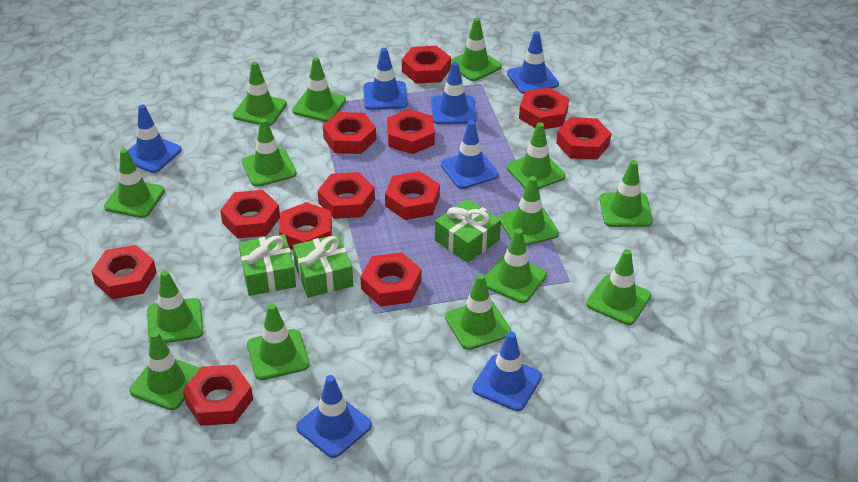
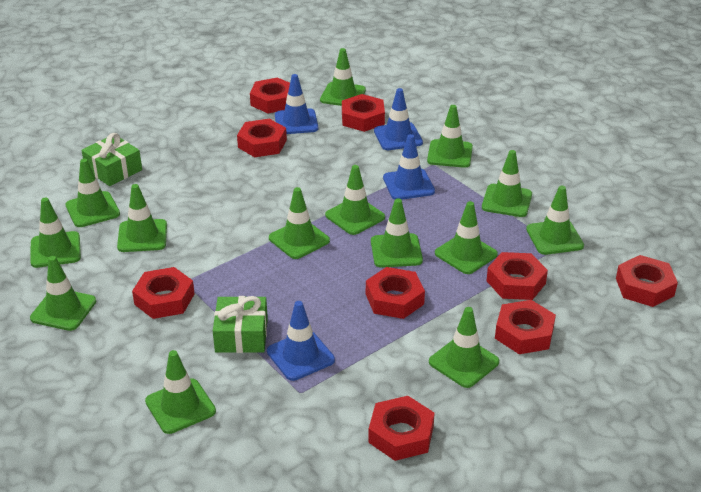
blue traffic cone: 7 -> 4
green gift: 3 -> 2
red nut: 12 -> 9

